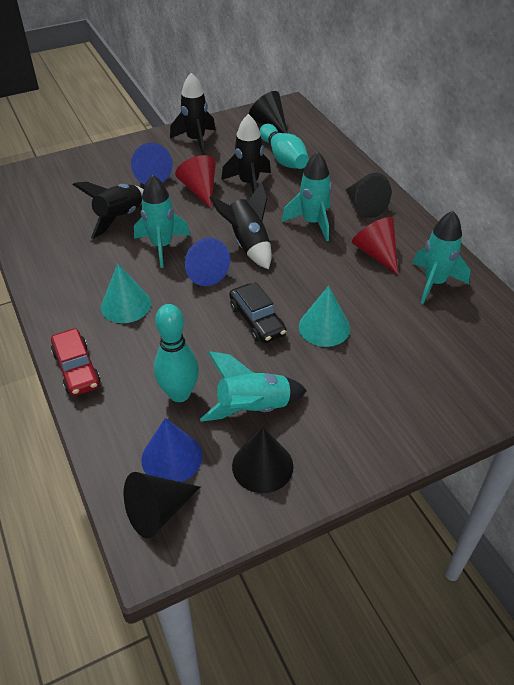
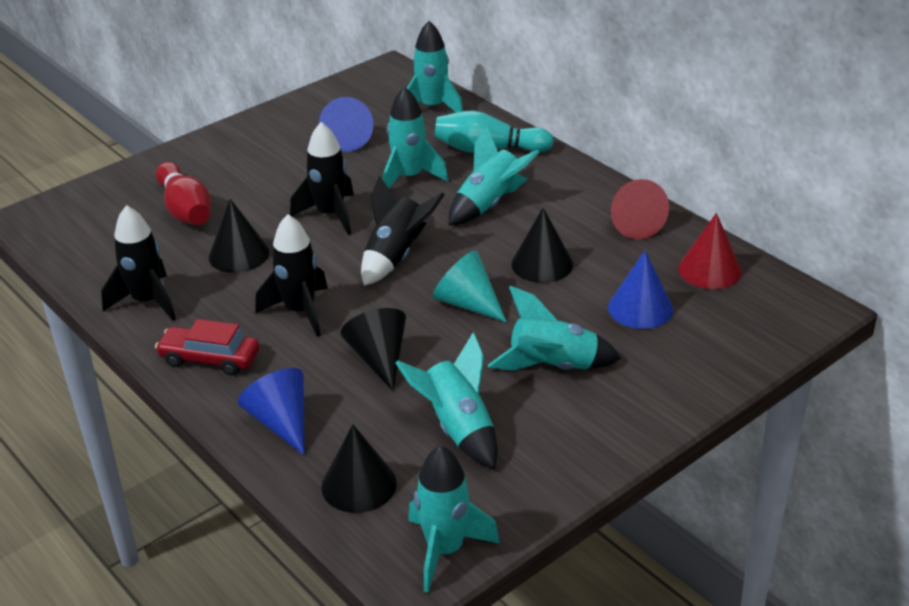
black car: 1 -> 0
red bowling pin: 0 -> 1
turquoise bowling pin: 2 -> 1
turquoise cone: 2 -> 1
turquoise rocket: 4 -> 6

